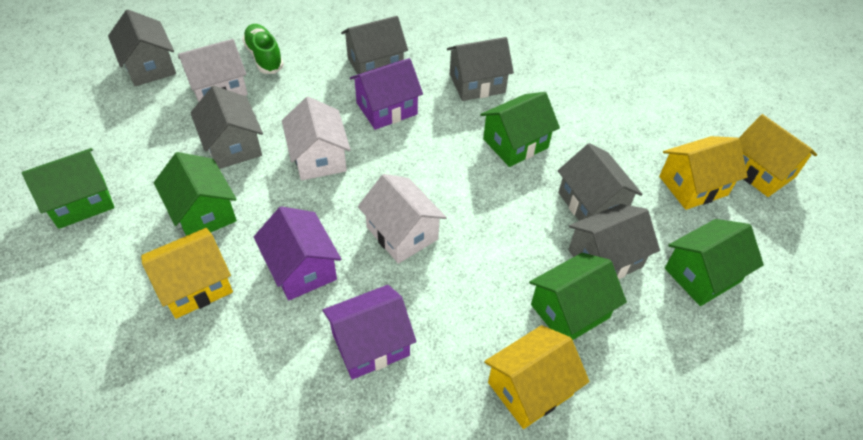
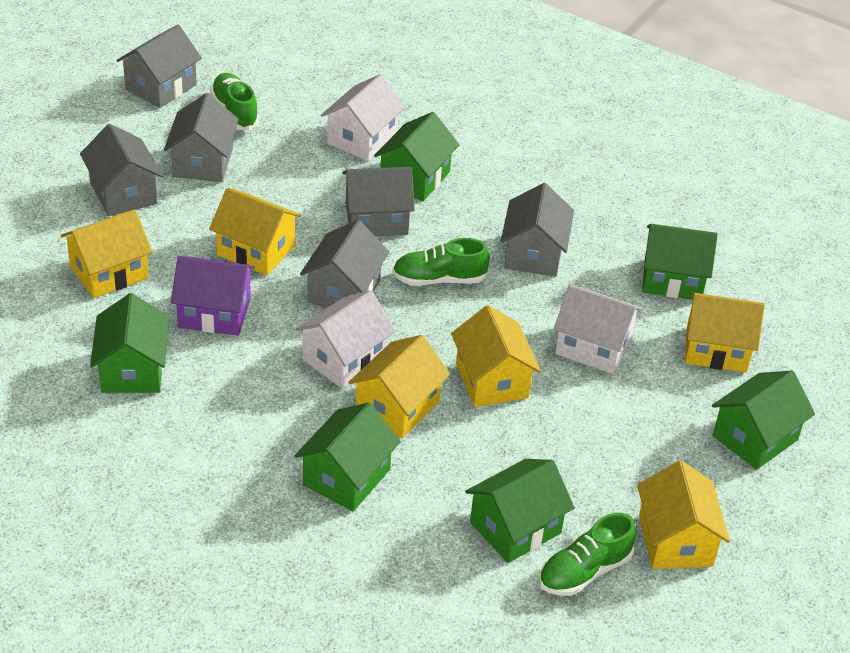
green house: 5 -> 6
green shoe: 1 -> 3
purple house: 3 -> 1
yellow house: 4 -> 6

